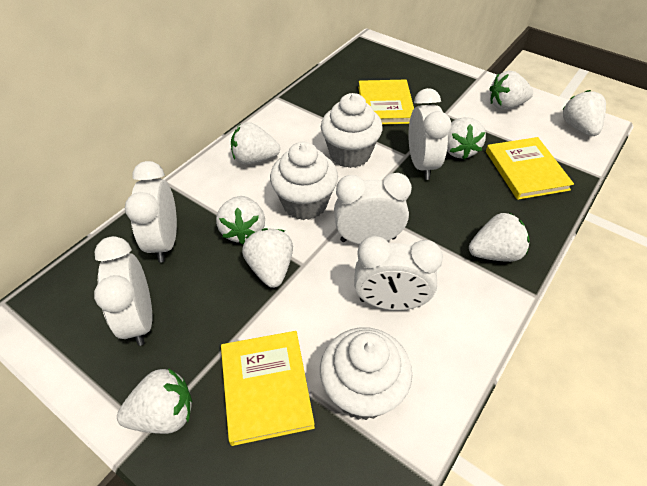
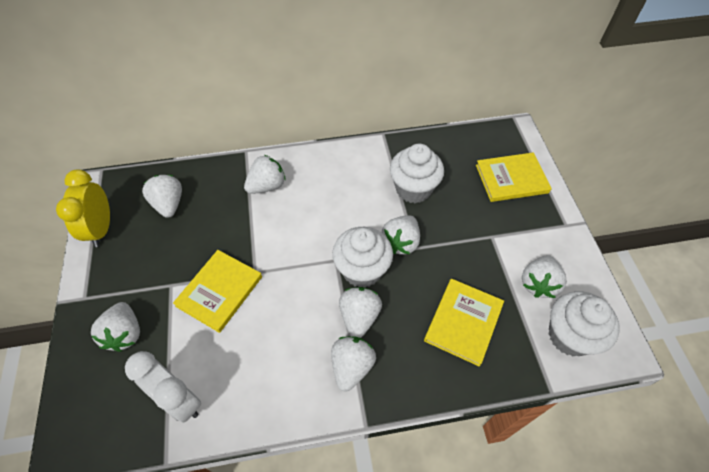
white clock: 5 -> 1
white strawberry: 8 -> 7
yellow clock: 0 -> 1

